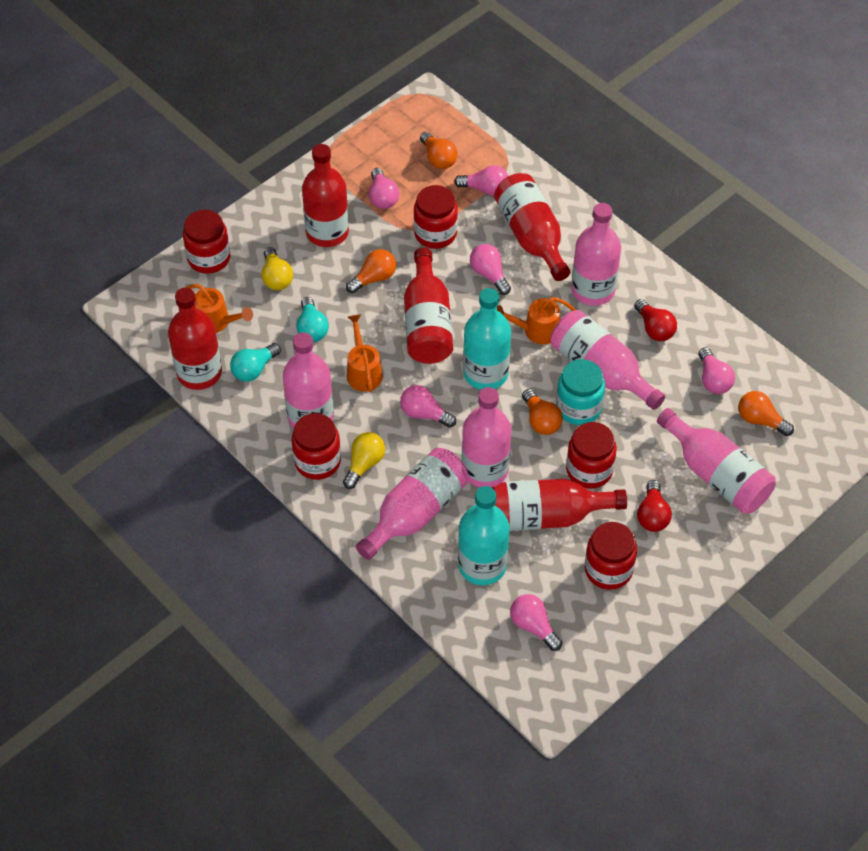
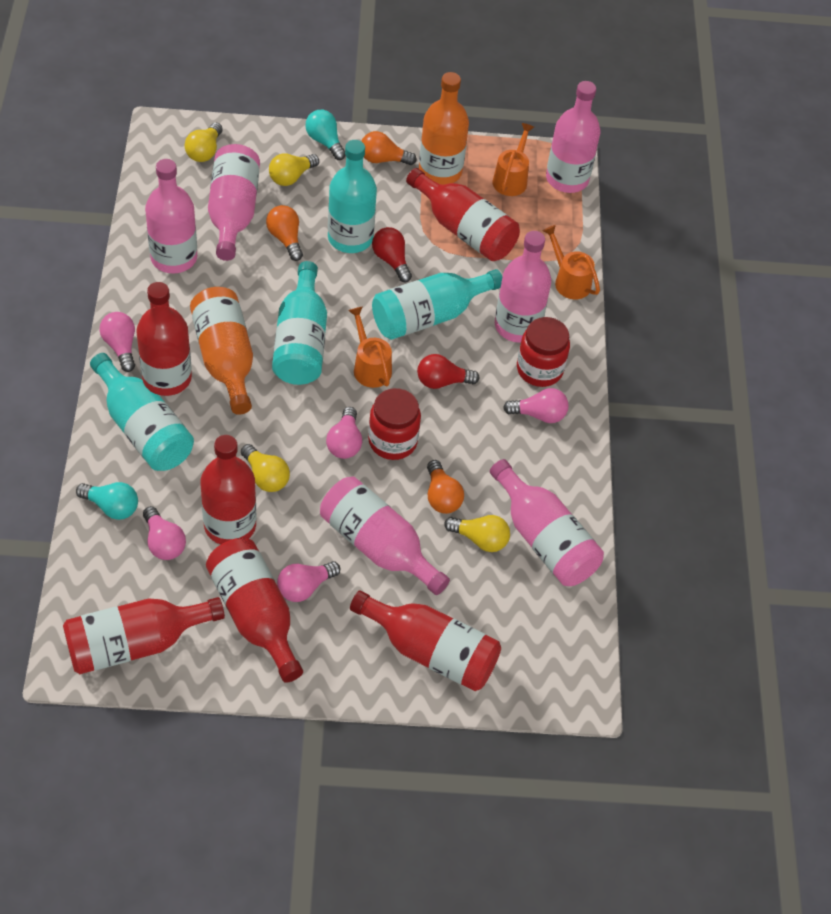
orange bottle: 0 -> 2
orange light bulb: 4 -> 3
pink light bulb: 6 -> 5
red bottle: 5 -> 6
red jar: 5 -> 2
turquoise bottle: 2 -> 4
turquoise jar: 1 -> 0
yellow light bulb: 2 -> 4

